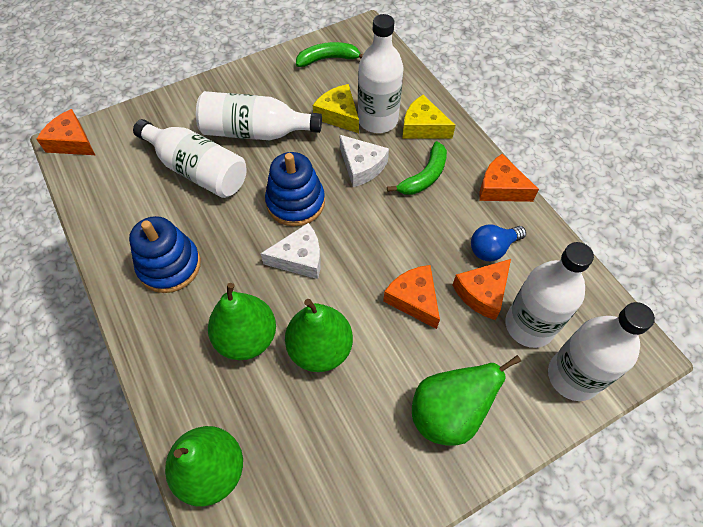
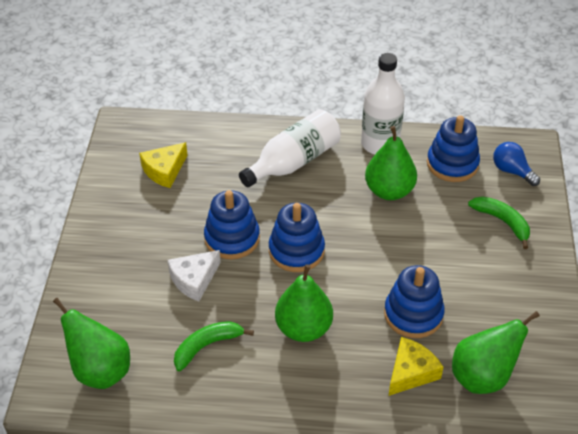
blue stacking toy: 2 -> 4
orange cheese: 4 -> 0
white bottle: 5 -> 2
white cheese: 2 -> 1

